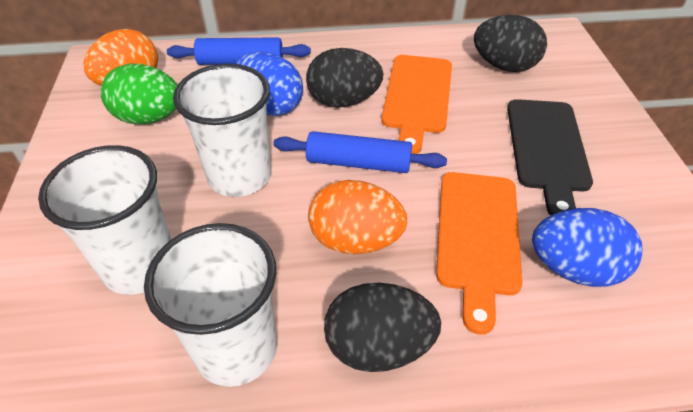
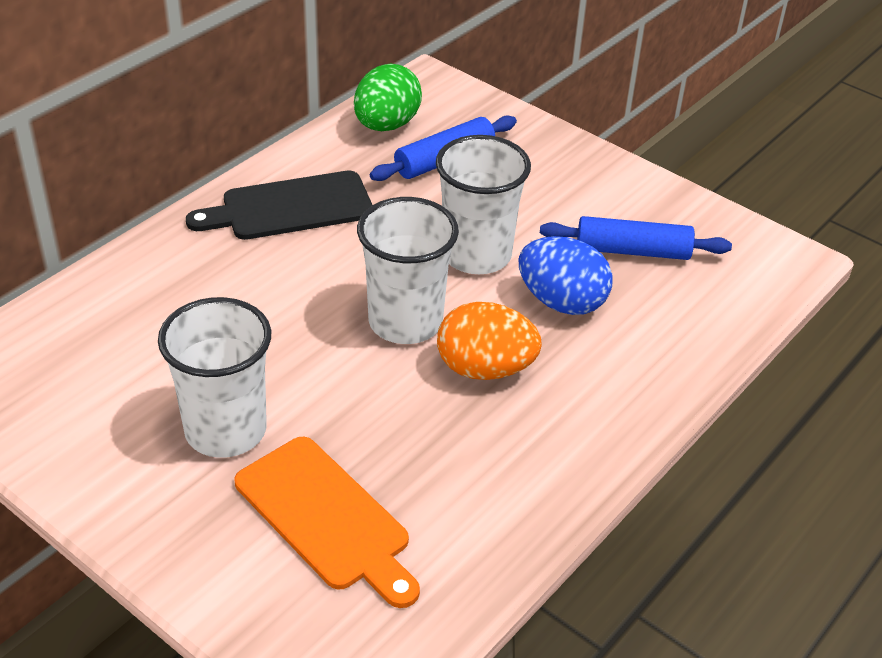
black egg: 3 -> 0
blue egg: 2 -> 1
orange cutting board: 2 -> 1
orange egg: 2 -> 1

